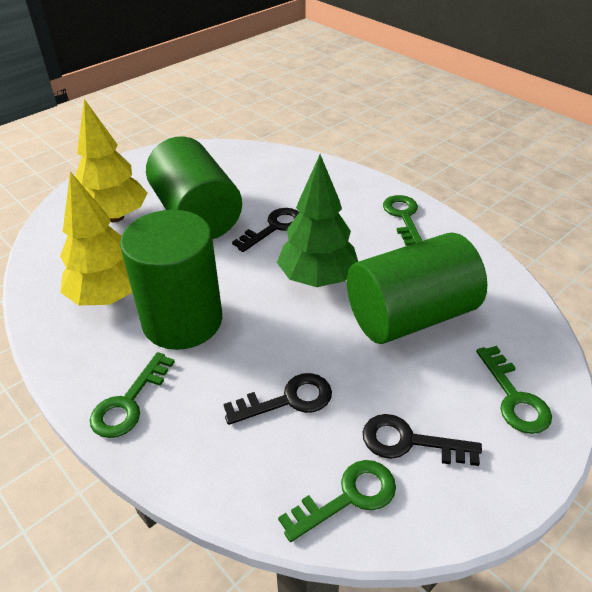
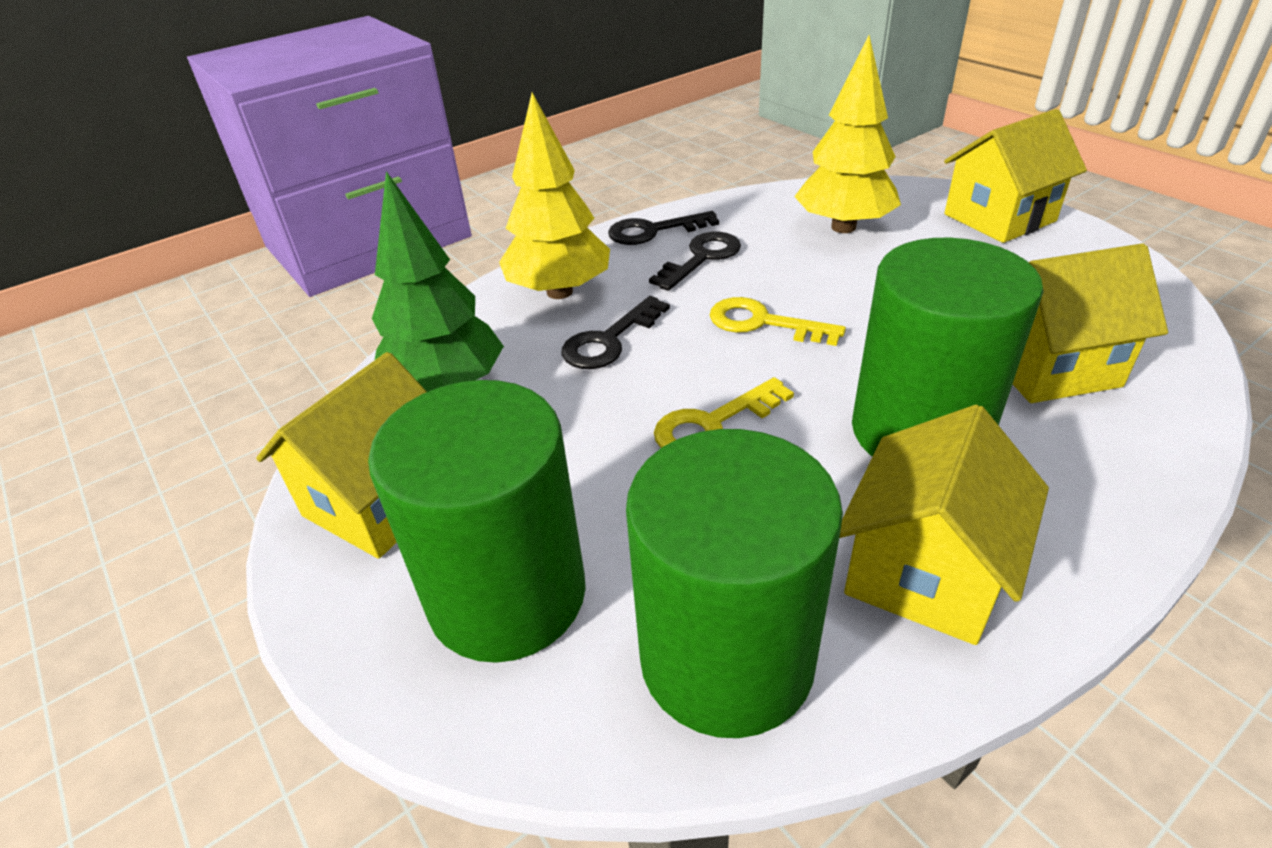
green key: 4 -> 0
yellow house: 0 -> 4
yellow key: 0 -> 2

